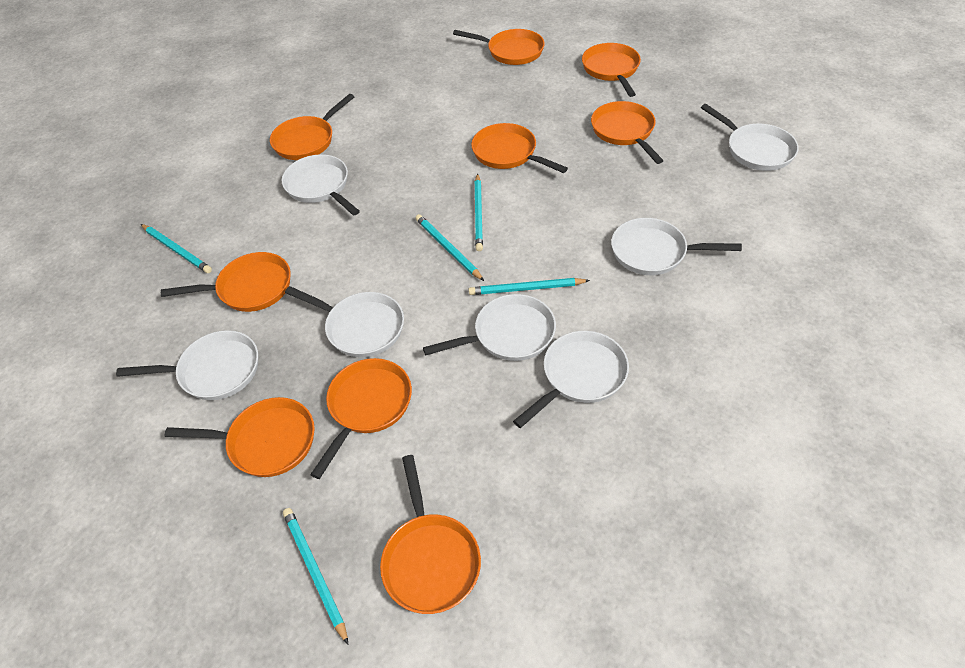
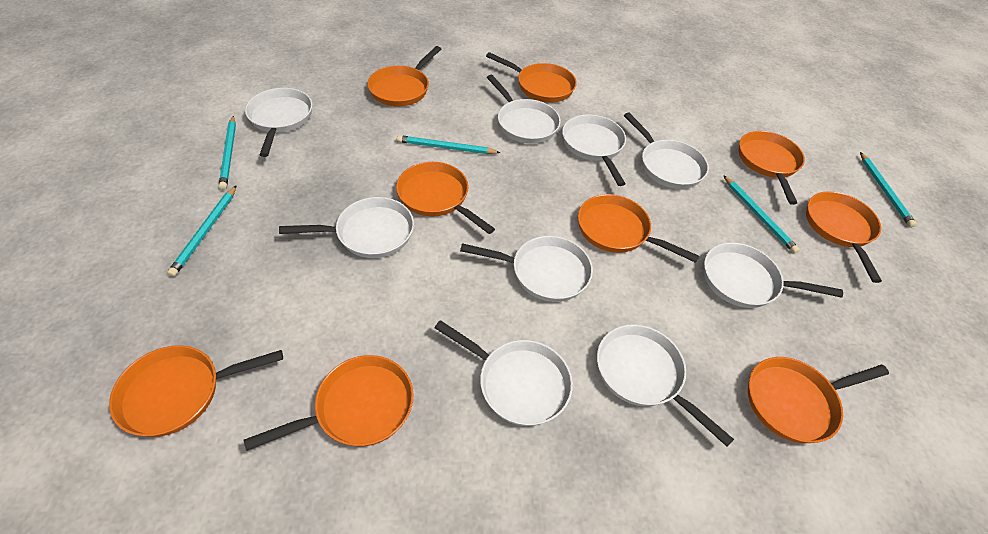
white pan: 7 -> 9

